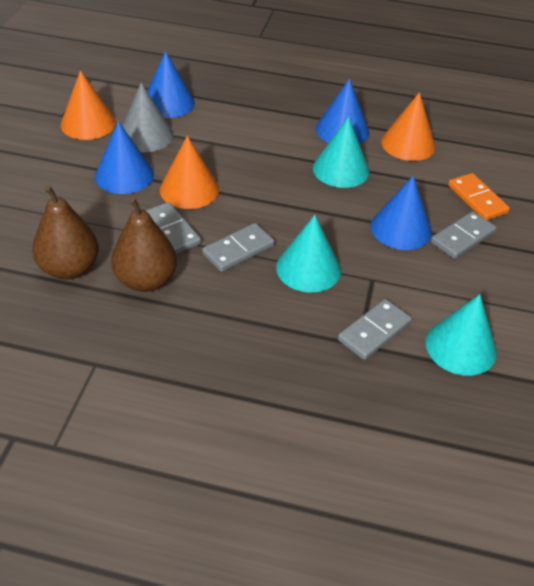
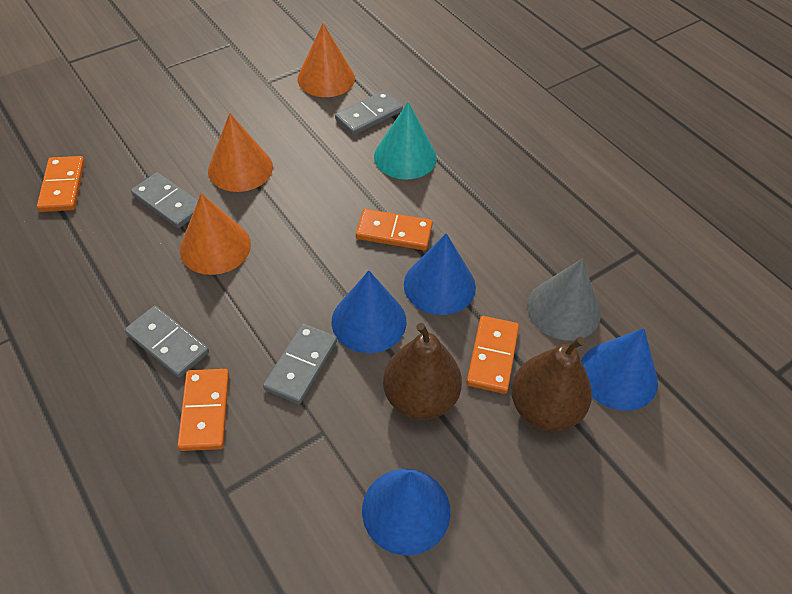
orange domino: 1 -> 4
turquoise cone: 3 -> 1

